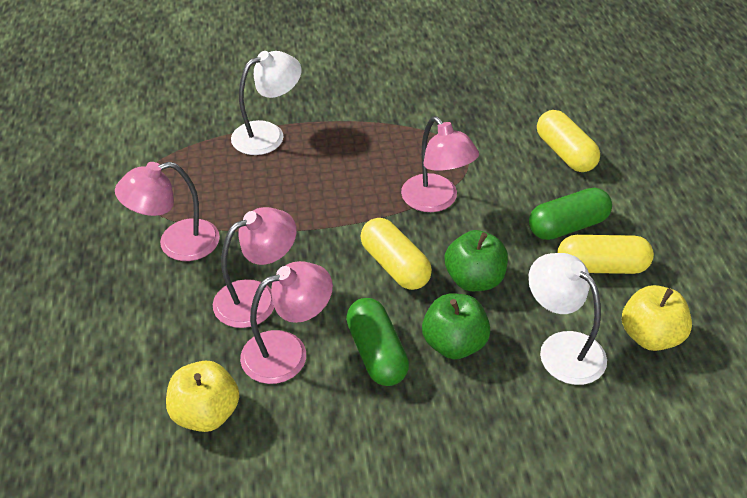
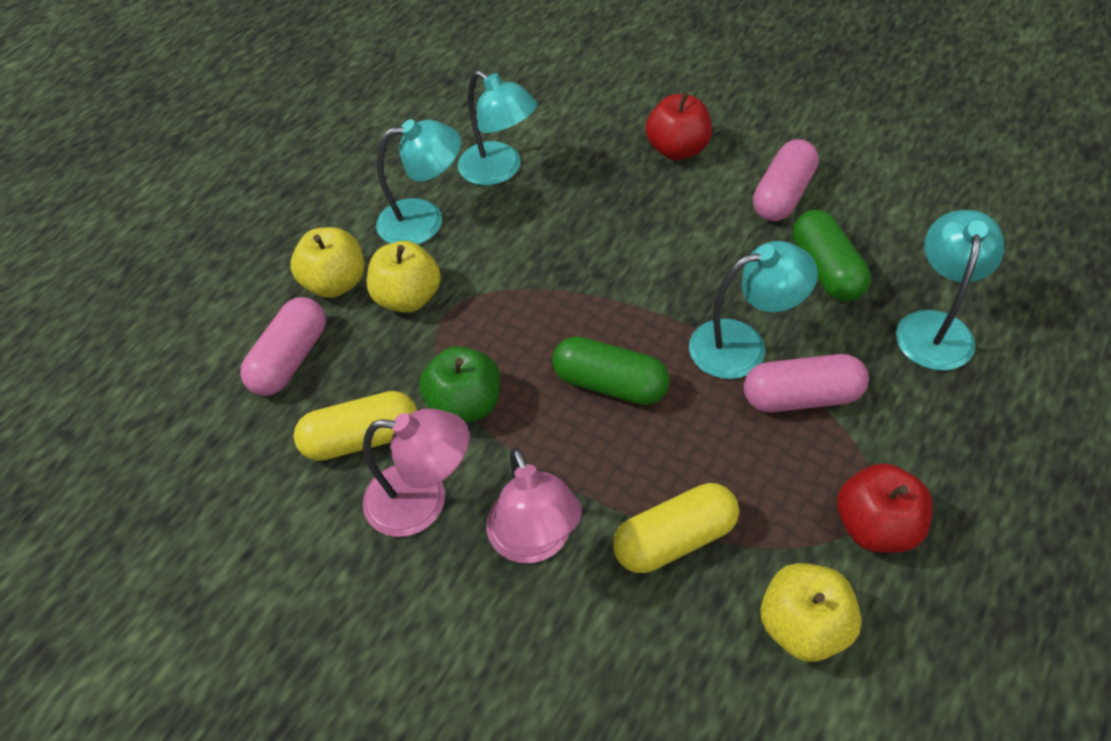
green apple: 2 -> 1
pink capsule: 0 -> 3
pink lamp: 4 -> 2
red apple: 0 -> 2
turquoise lamp: 0 -> 4
white lamp: 2 -> 0
yellow apple: 2 -> 3
yellow capsule: 3 -> 2

